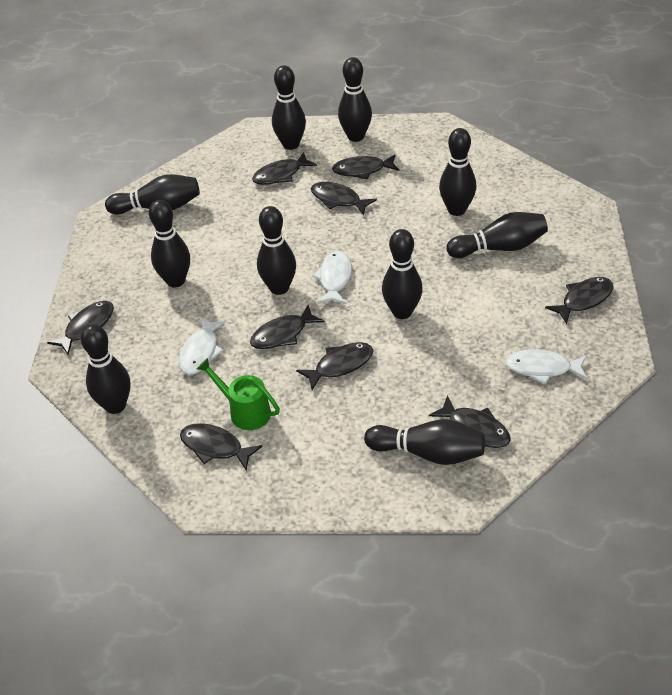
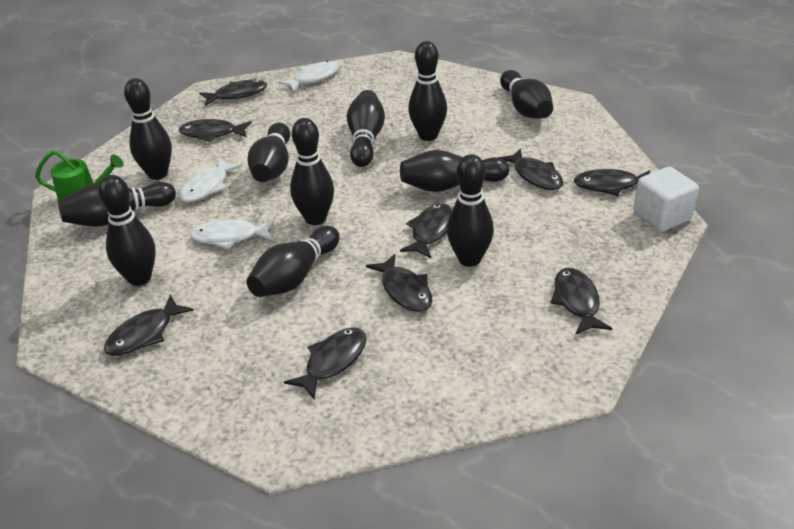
black bowling pin: 10 -> 11
white cube: 0 -> 1

